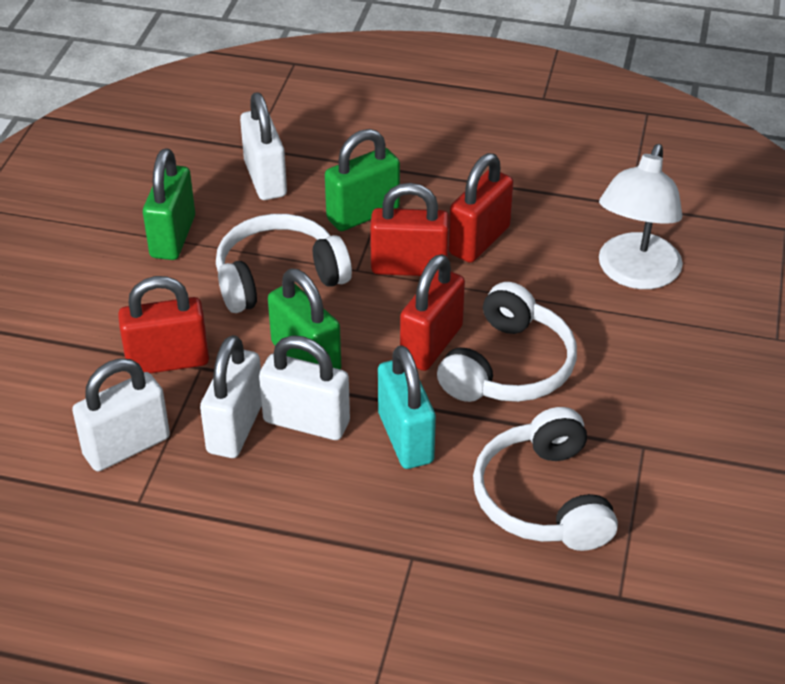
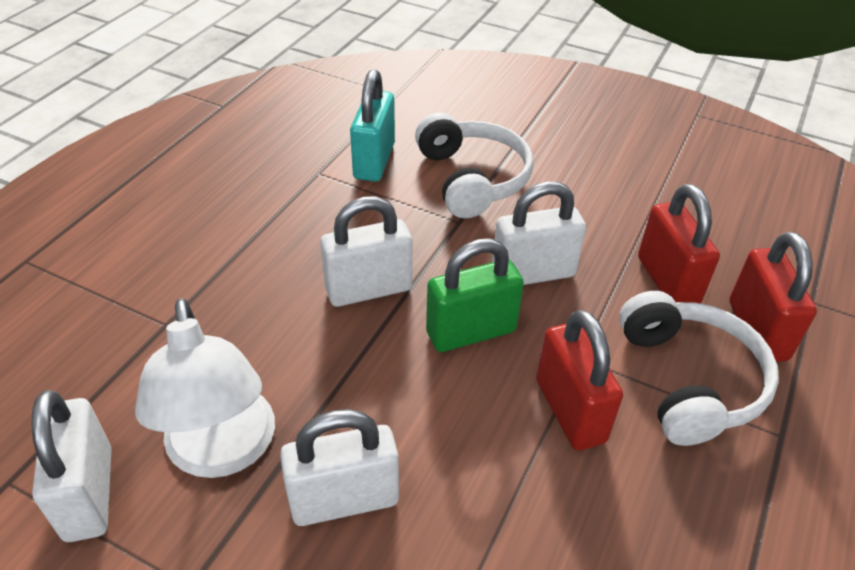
green padlock: 3 -> 1
red padlock: 4 -> 3
white headphones: 3 -> 2

